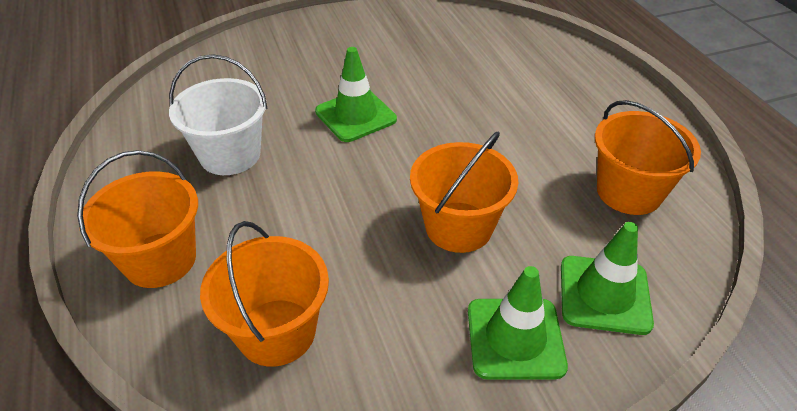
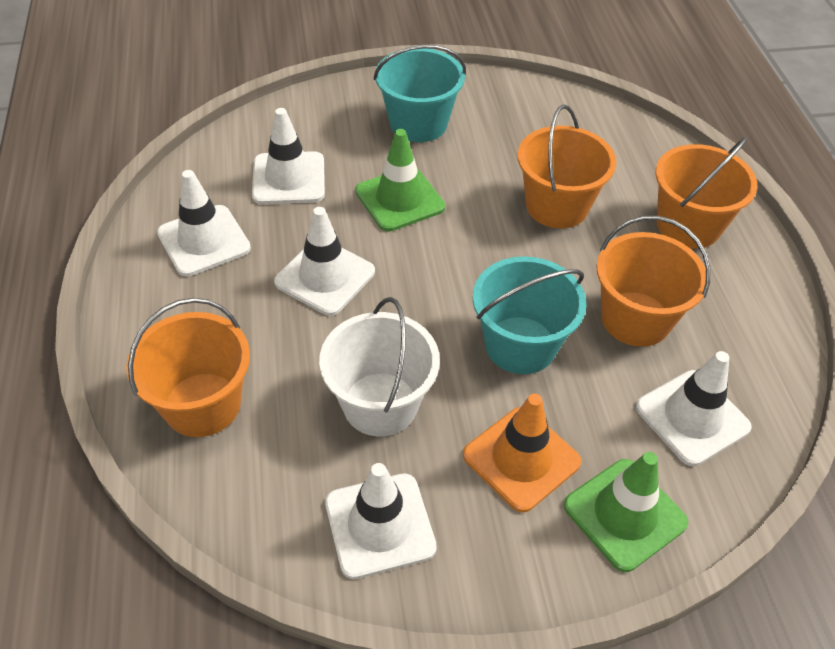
green traffic cone: 3 -> 2
orange traffic cone: 0 -> 1
turquoise bucket: 0 -> 2
white traffic cone: 0 -> 5

